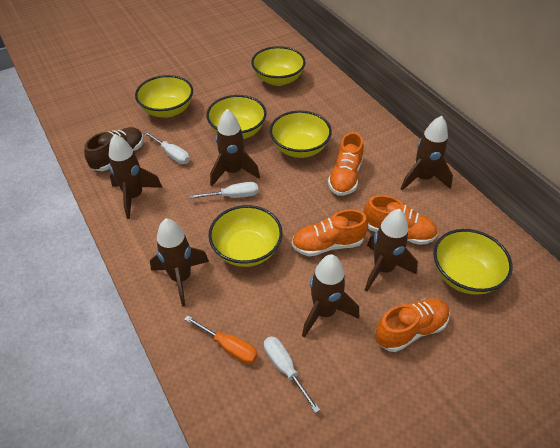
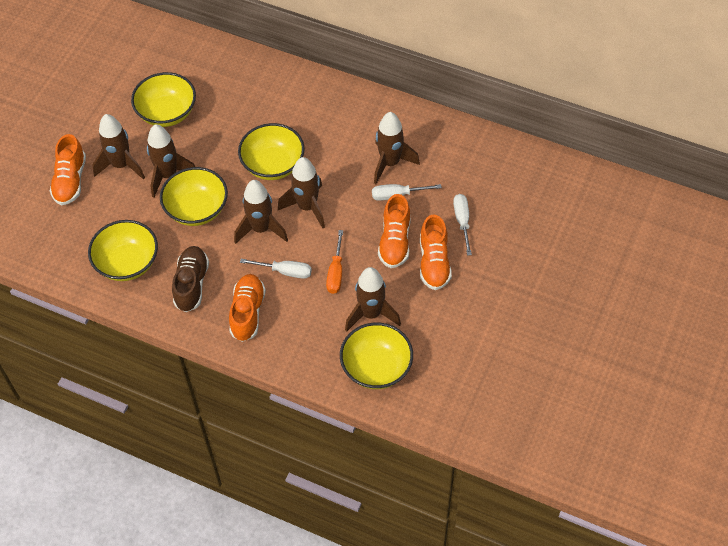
yellow bowl: 6 -> 5

